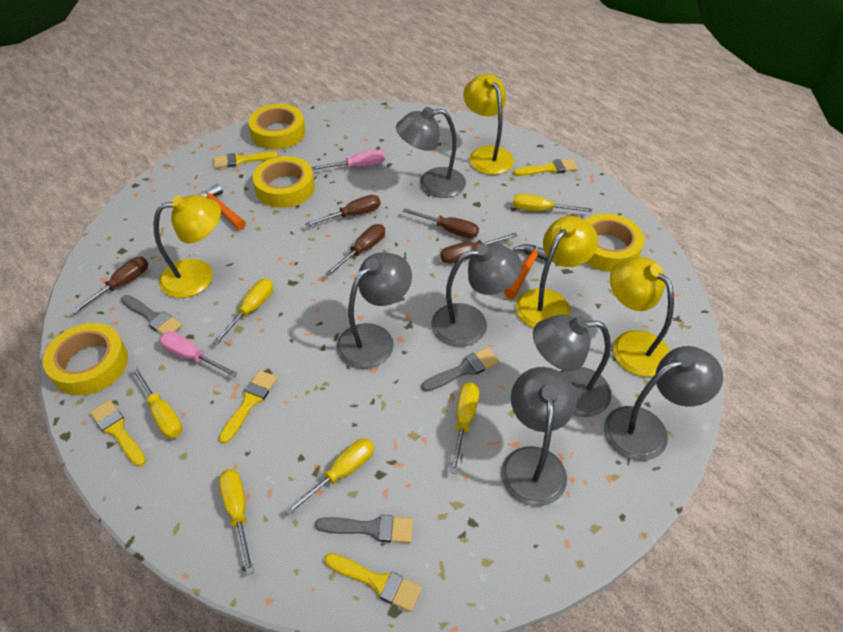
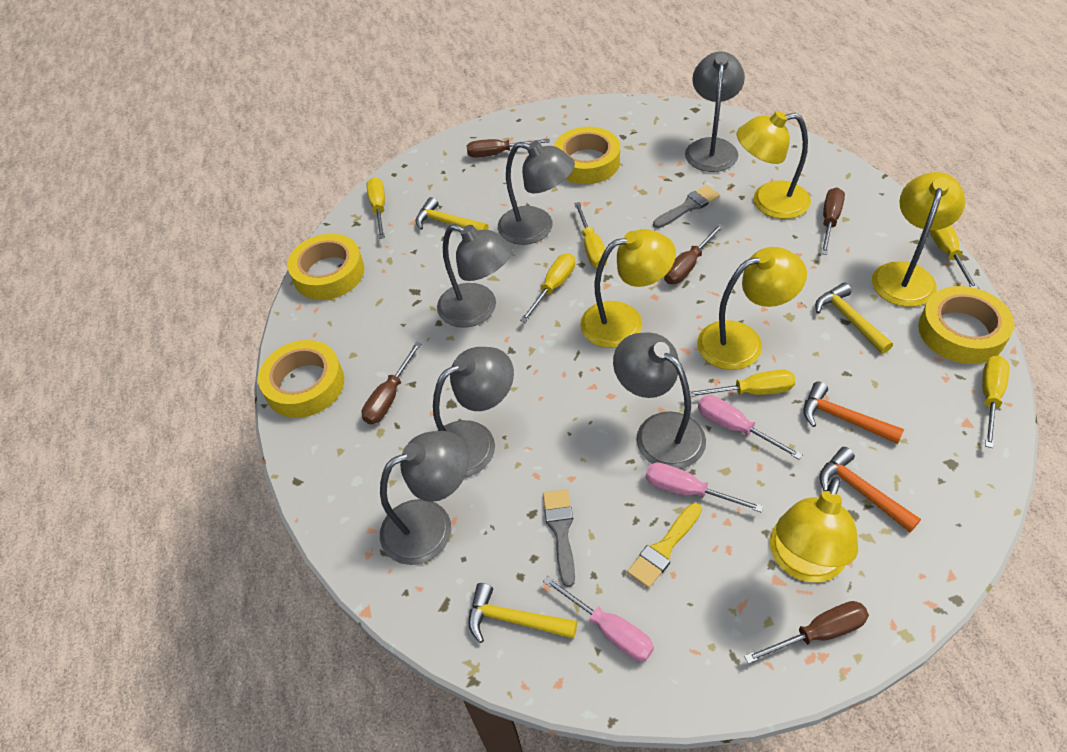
grey brush: 3 -> 2
pink screwdriver: 2 -> 3
yellow brush: 5 -> 1
yellow hammer: 0 -> 3
yellow lamp: 4 -> 5

